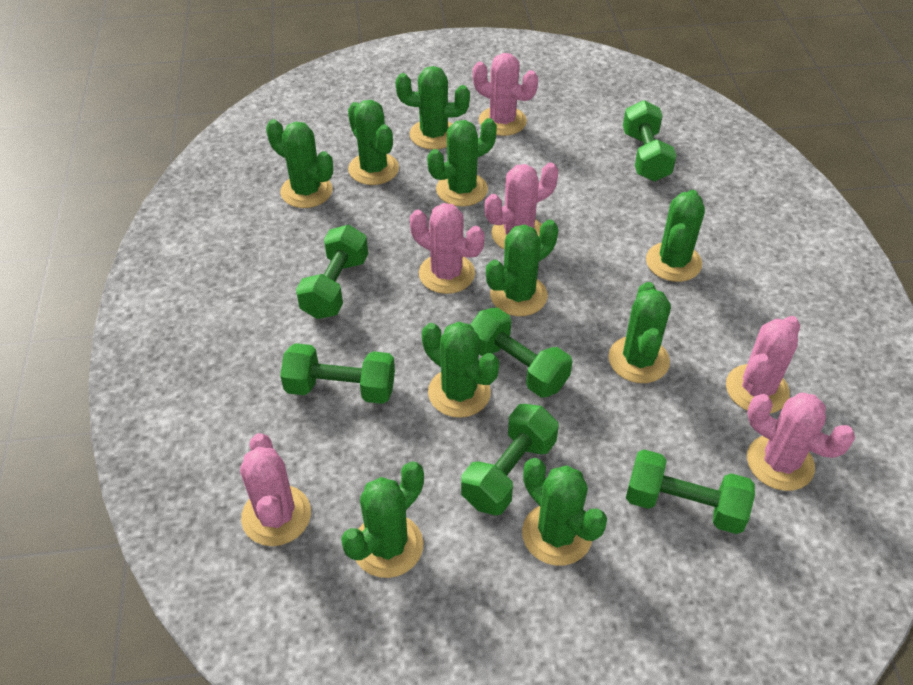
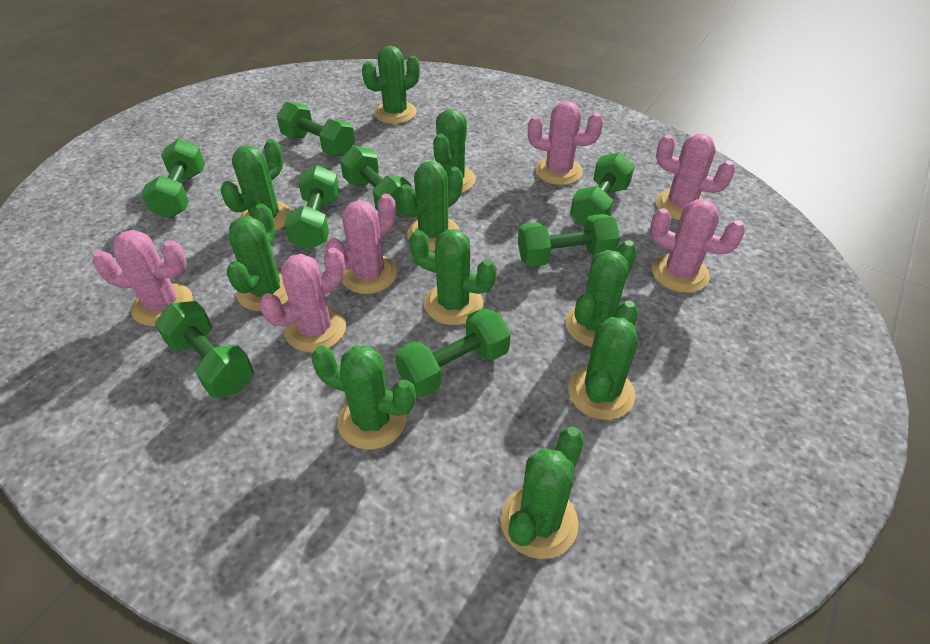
green dumbbell: 6 -> 8

